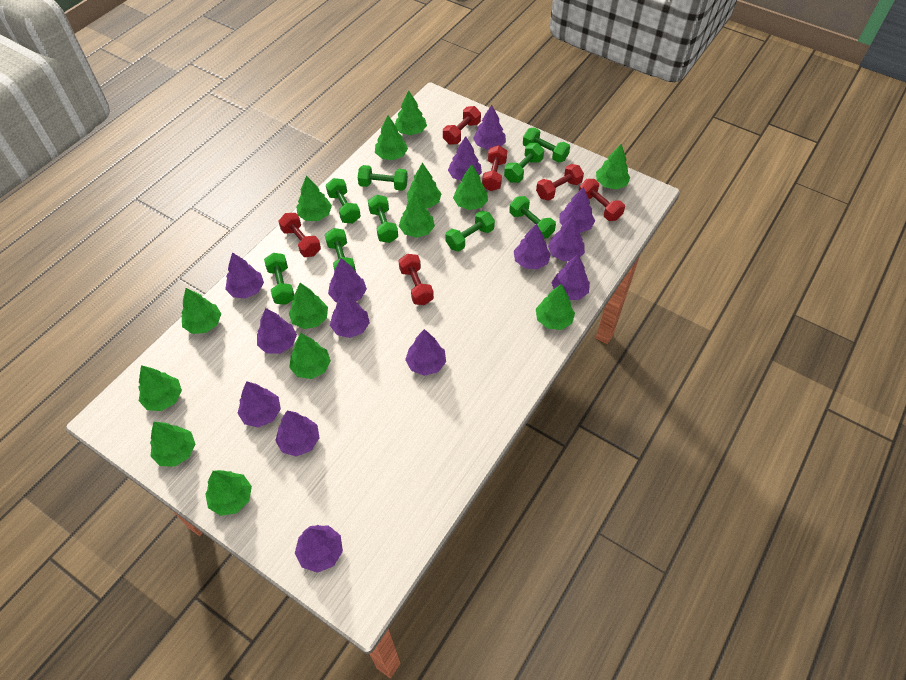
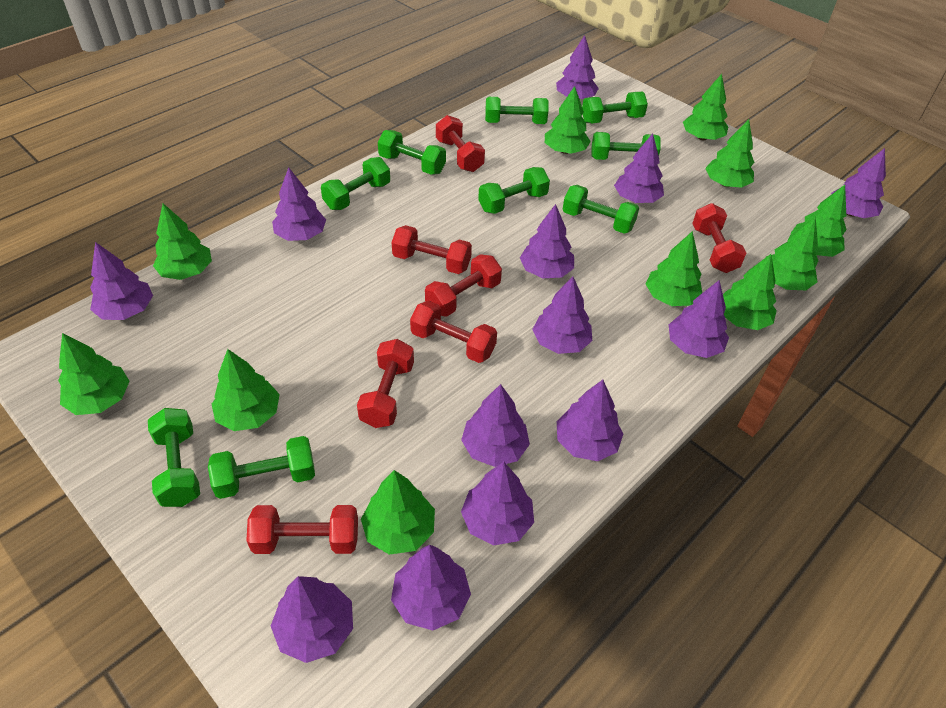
green tree: 14 -> 11
purple tree: 14 -> 13
red dumbbell: 6 -> 7

